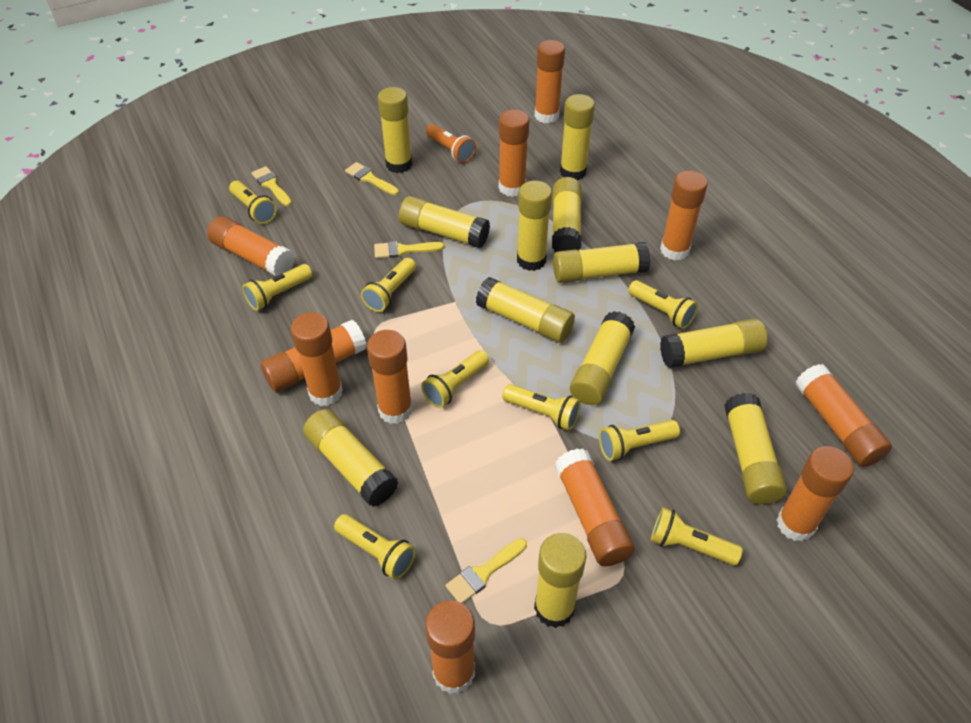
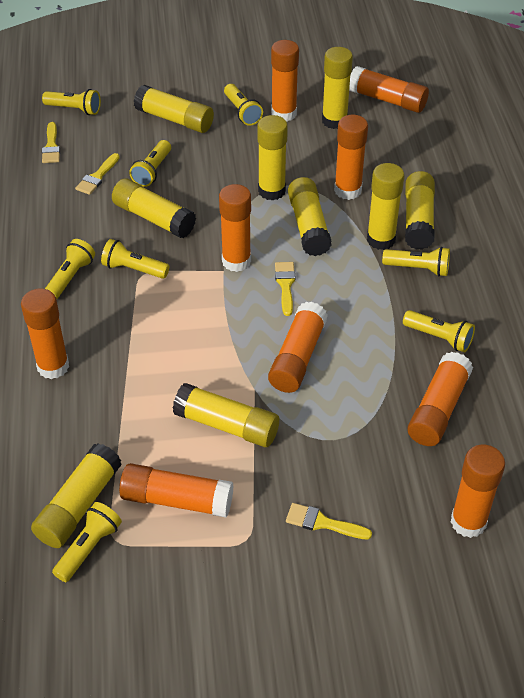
orange flashlight: 1 -> 0
orange glue stick: 11 -> 9
yellow flashlight: 9 -> 8
yellow glue stick: 12 -> 9

